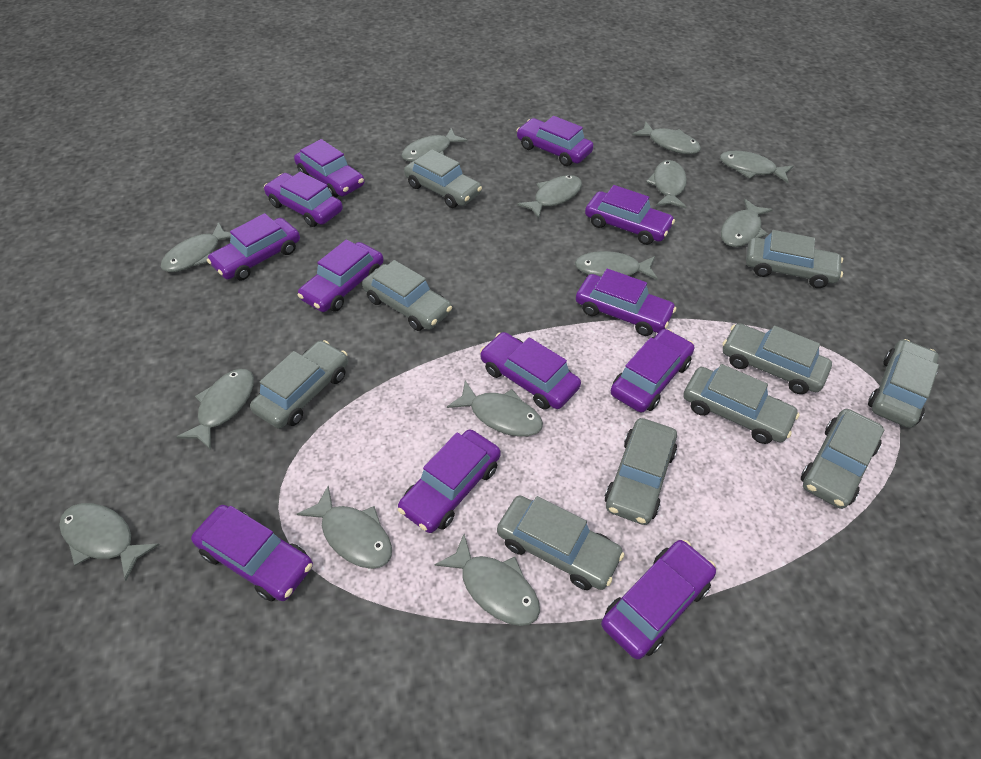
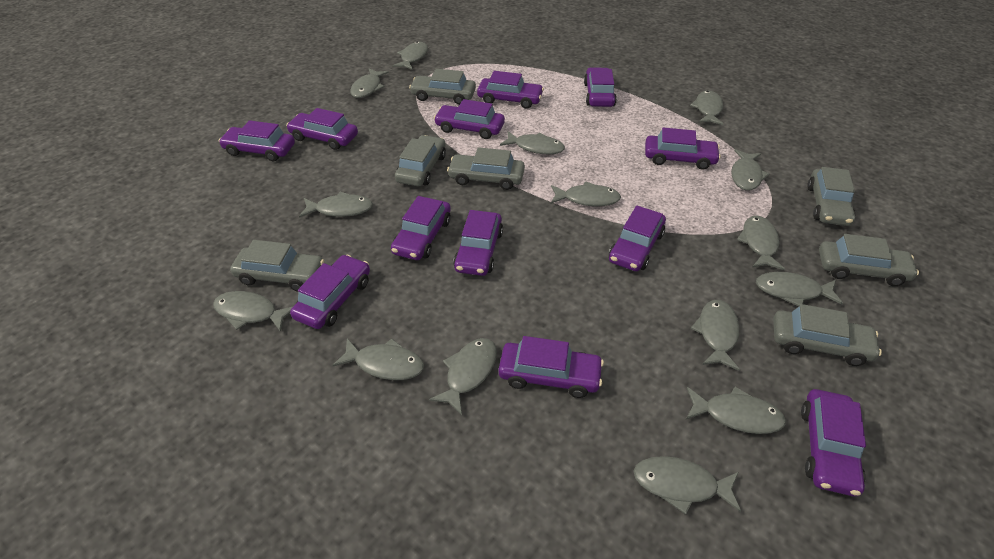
grey car: 10 -> 7
grey fish: 13 -> 15

